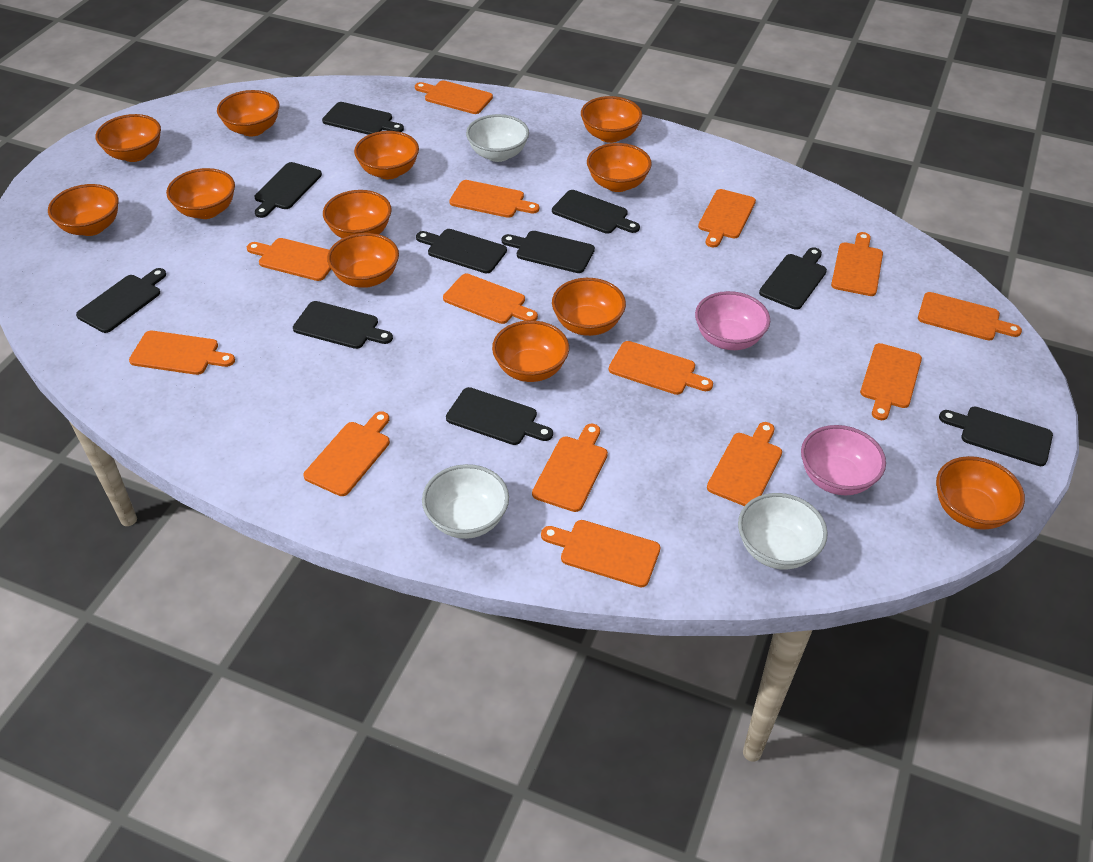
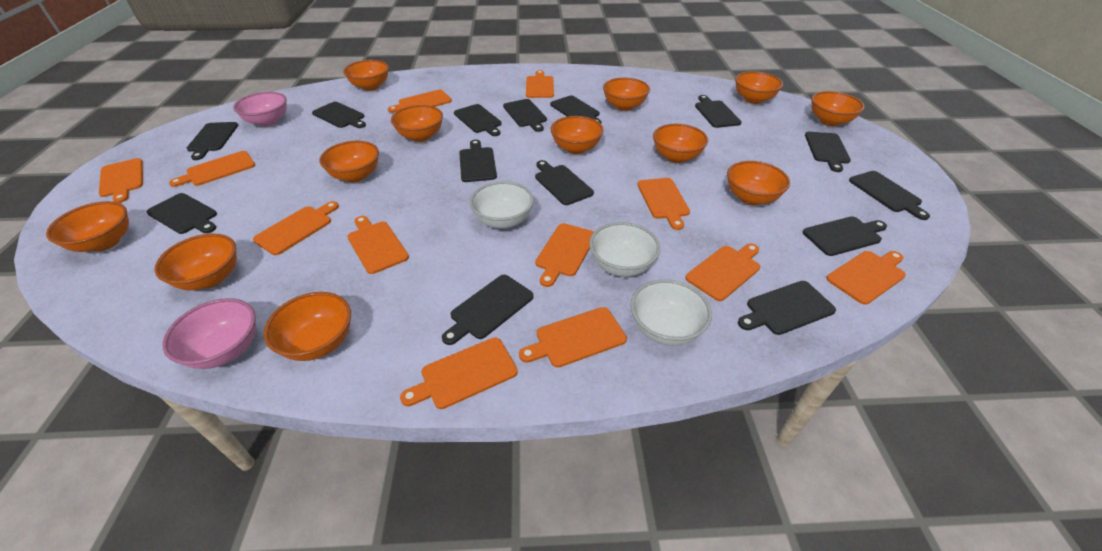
black cutting board: 10 -> 14
orange cutting board: 14 -> 12

